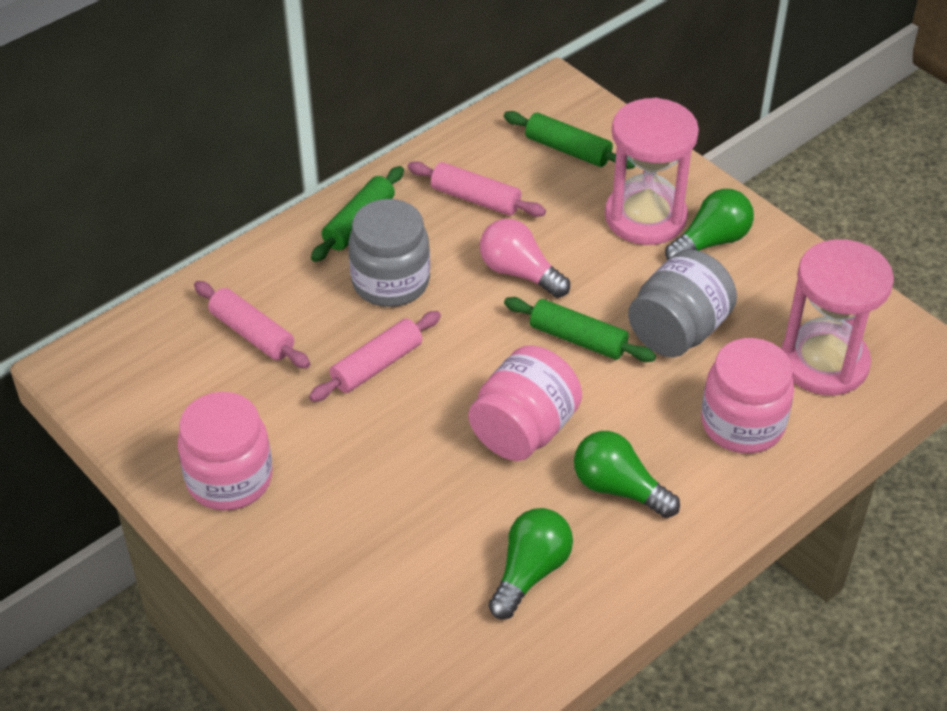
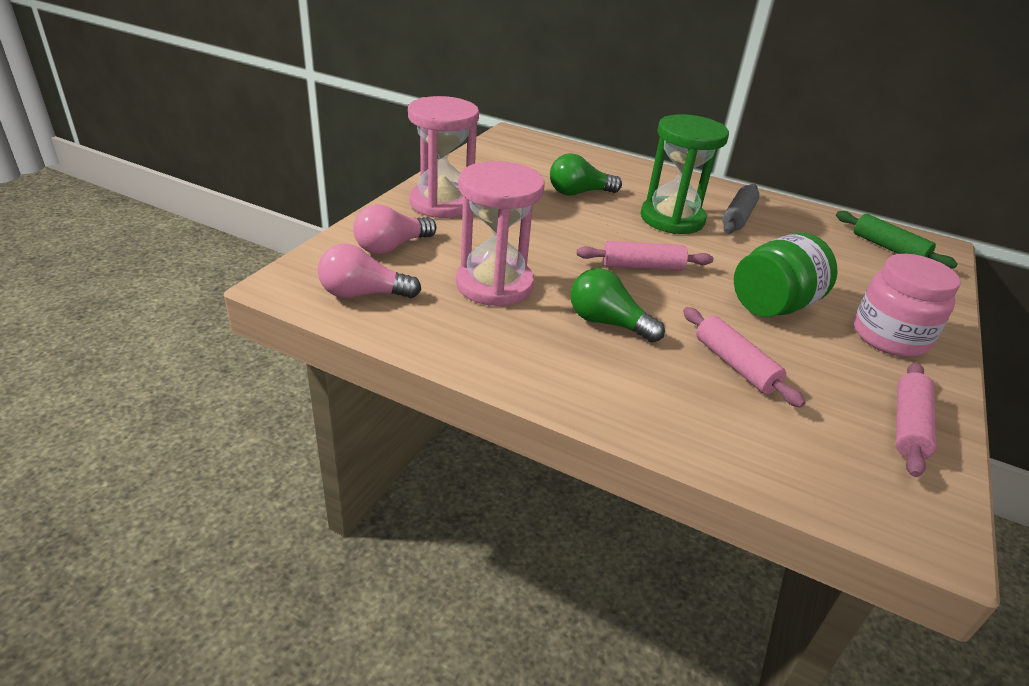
green hourglass: 0 -> 1
green jar: 0 -> 1
green light bulb: 3 -> 2
green rolling pin: 3 -> 1
grey jar: 2 -> 0
grey rolling pin: 0 -> 1
pink jar: 3 -> 1
pink light bulb: 1 -> 2

